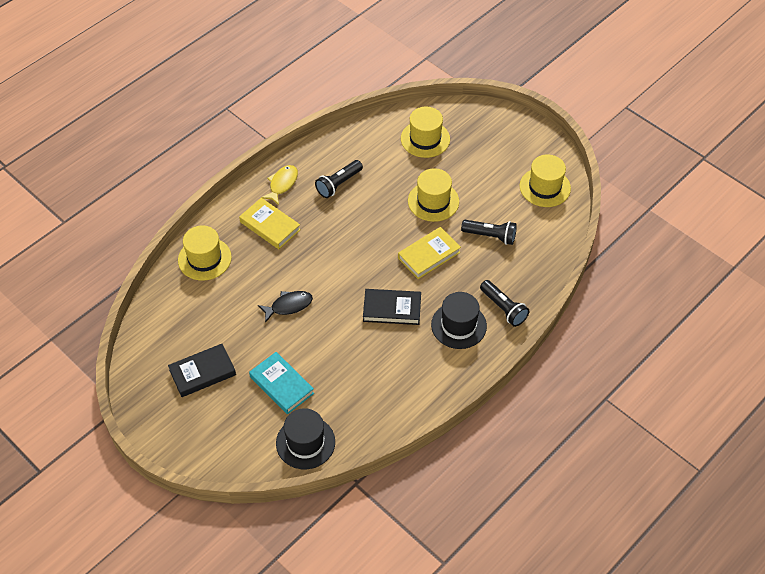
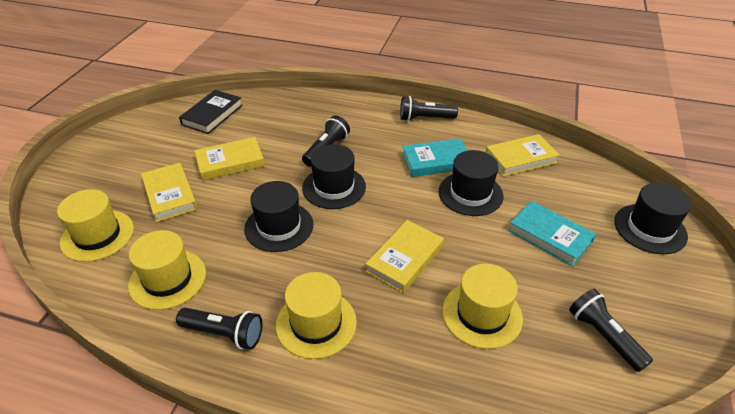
black book: 2 -> 1
black fish: 1 -> 0
black flashlight: 3 -> 4
black hat: 2 -> 4
turquoise book: 1 -> 2
yellow book: 2 -> 4
yellow fish: 1 -> 0

